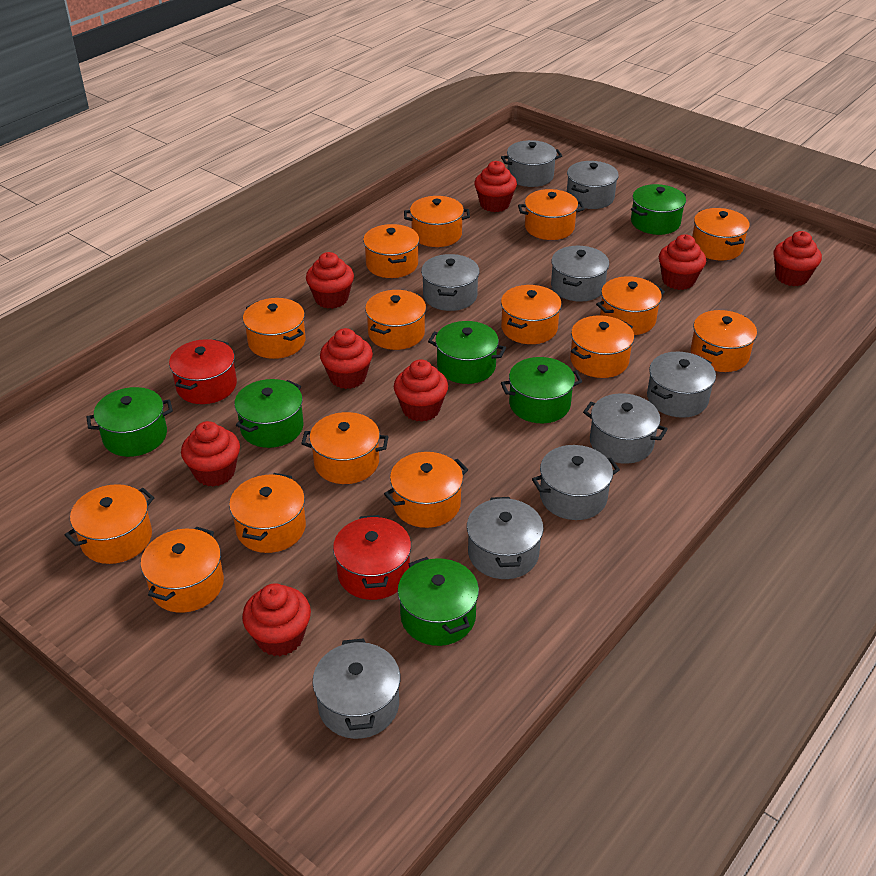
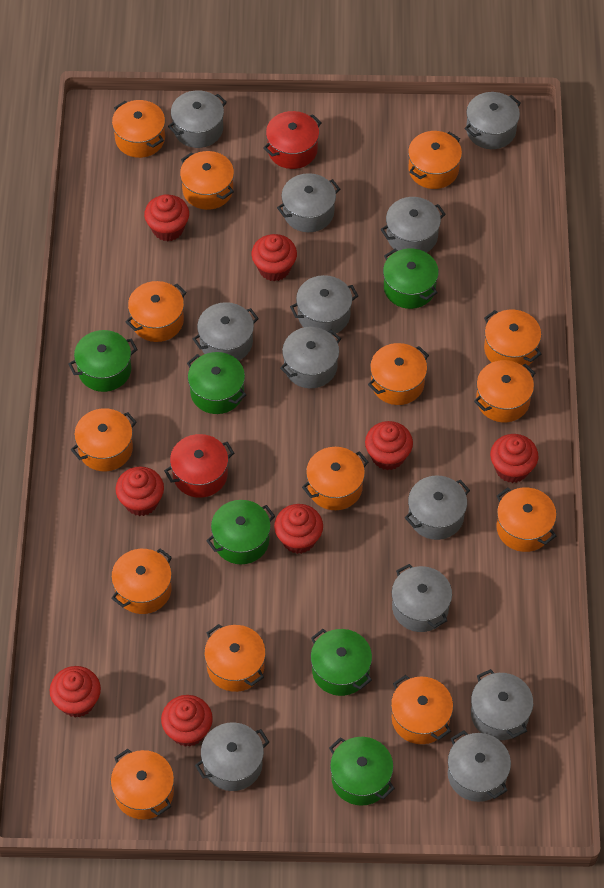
grey pot: 9 -> 12
orange pot: 15 -> 14

